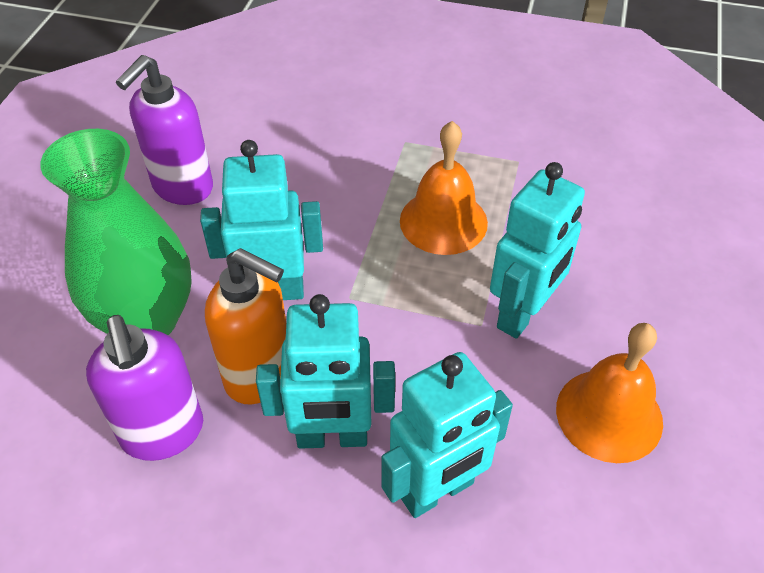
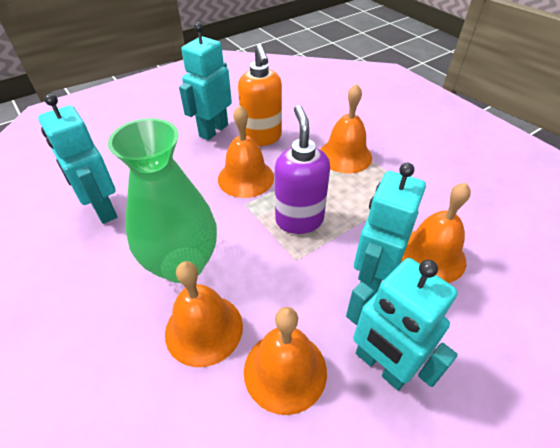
orange bell: 2 -> 5
purple soap dispenser: 2 -> 1

